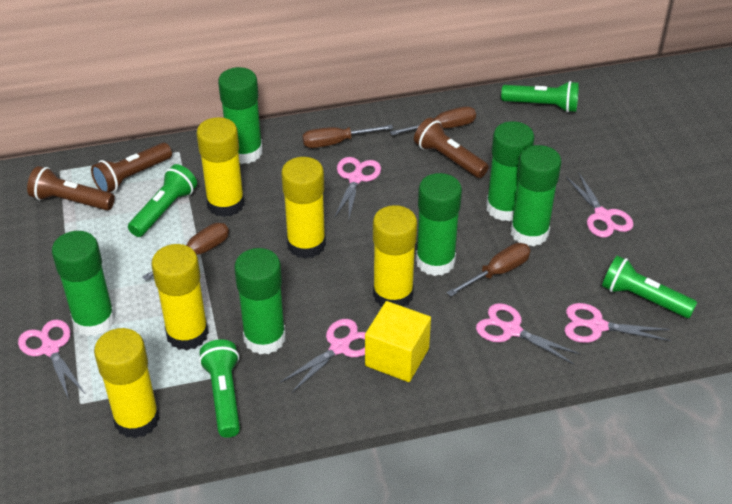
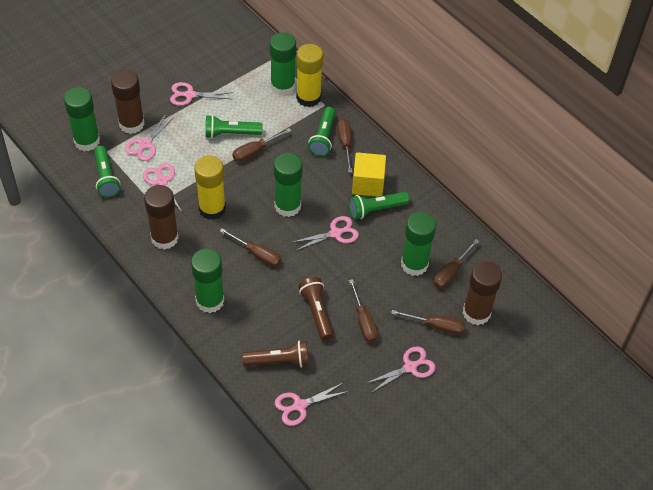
brown flashlight: 3 -> 2
brown glue stick: 0 -> 3
brown screwdriver: 4 -> 6
green glue stick: 6 -> 5
yellow glue stick: 5 -> 2

